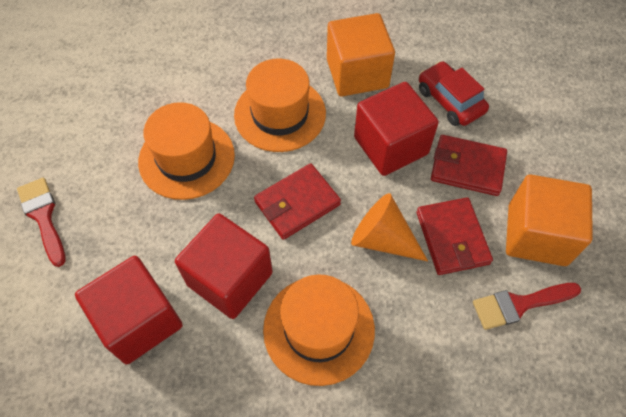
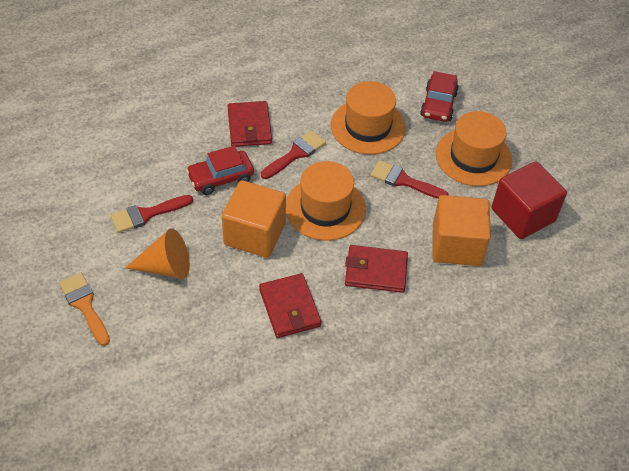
orange brush: 0 -> 1
red brush: 2 -> 3
red car: 1 -> 2
red cube: 3 -> 1

